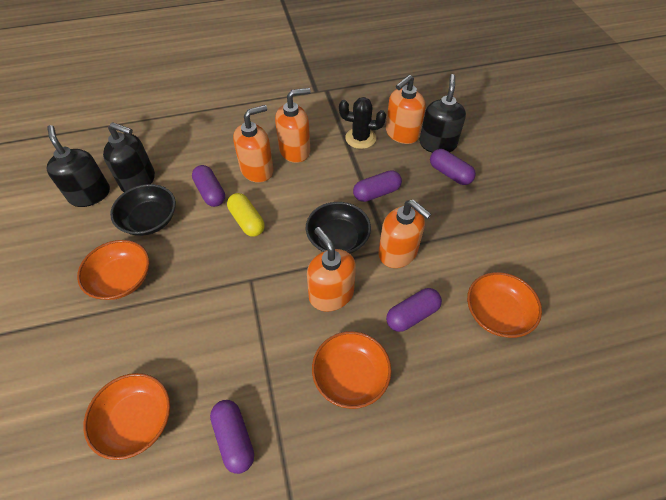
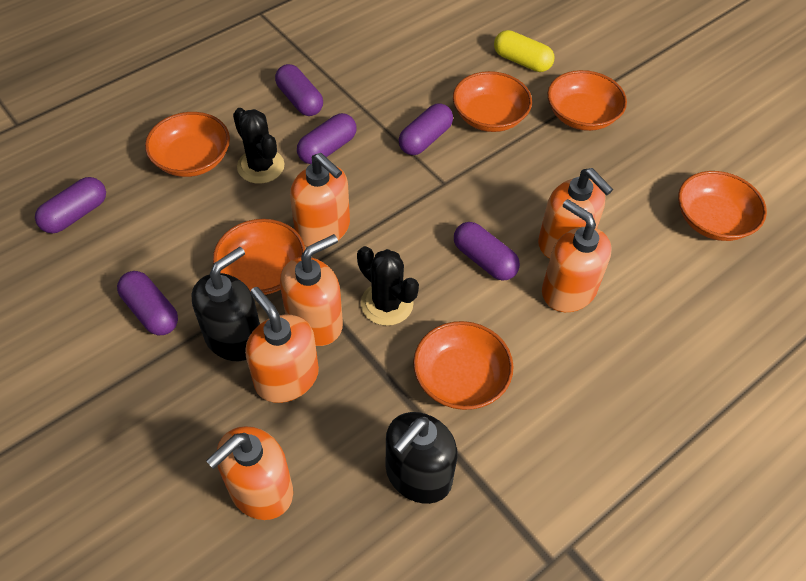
black bowl: 2 -> 0
black cactus: 1 -> 2
black soap dispenser: 3 -> 2
orange bowl: 4 -> 6
orange soap dispenser: 5 -> 6
purple capsule: 5 -> 6

